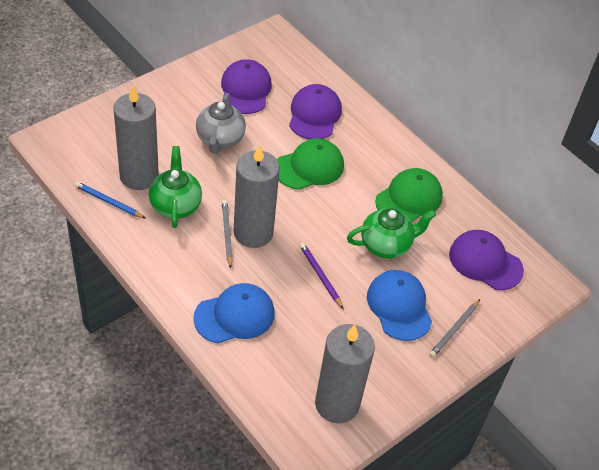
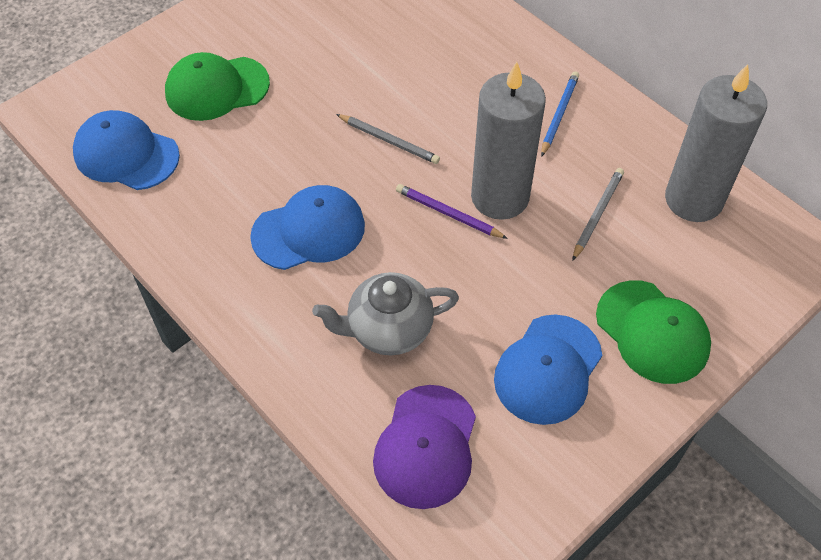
blue cap: 2 -> 3
green teapot: 2 -> 0
grey candle: 3 -> 2
purple cap: 3 -> 1

